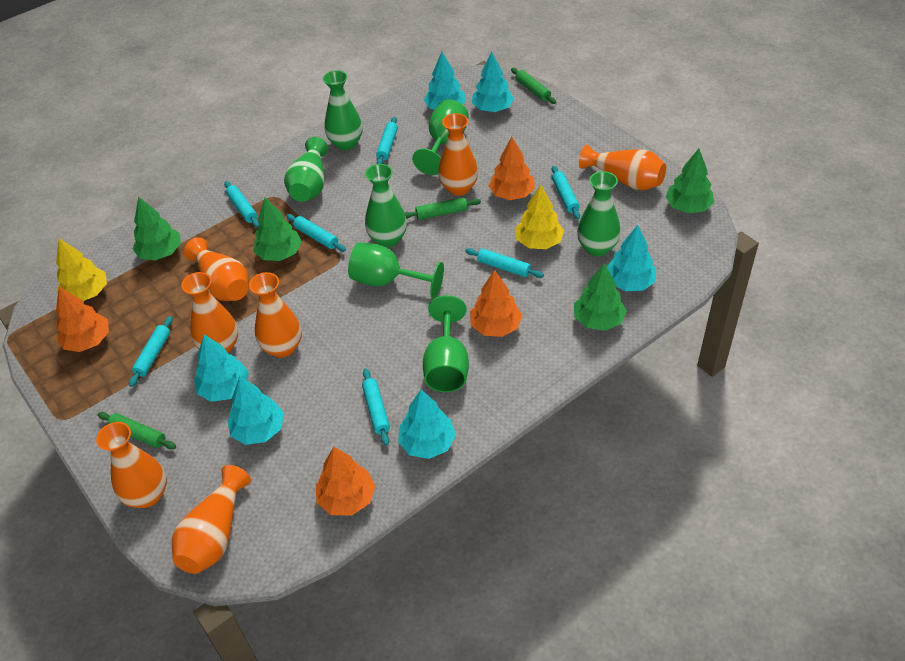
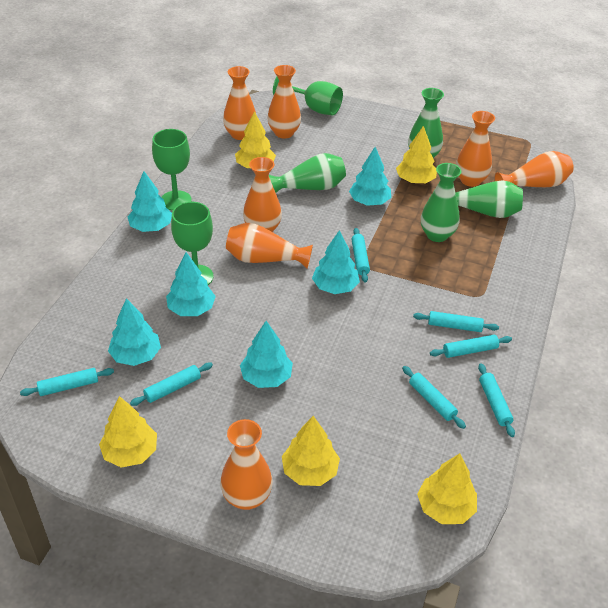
green rolling pin: 3 -> 0
green tree: 4 -> 0
orange tree: 4 -> 0
yellow tree: 2 -> 5

